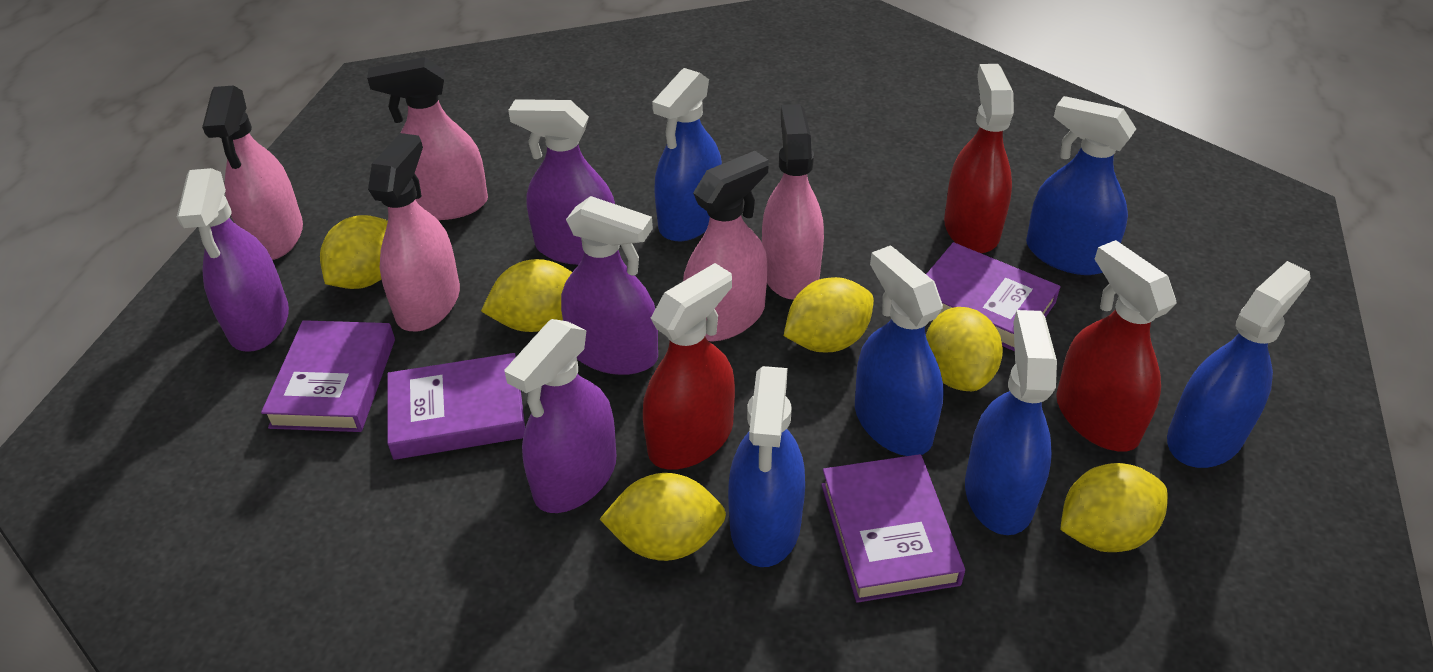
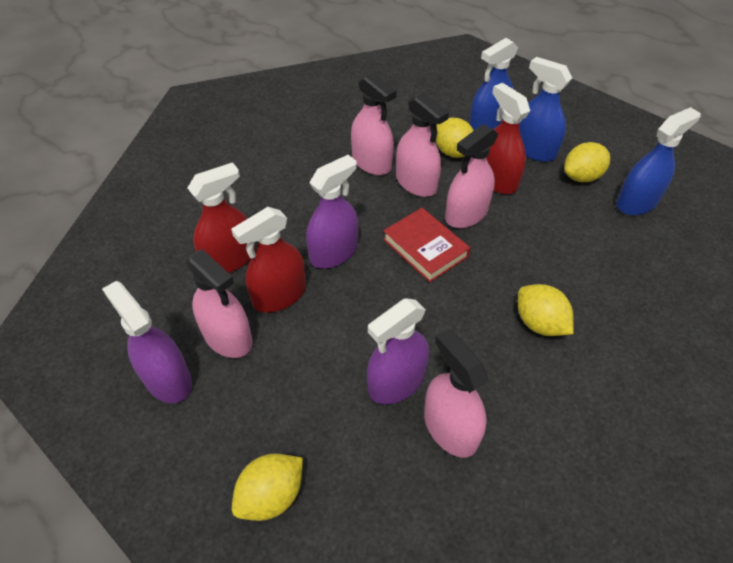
blue spray bottle: 6 -> 3
purple book: 4 -> 0
purple spray bottle: 4 -> 3
red book: 0 -> 1
yellow lemon: 6 -> 4

